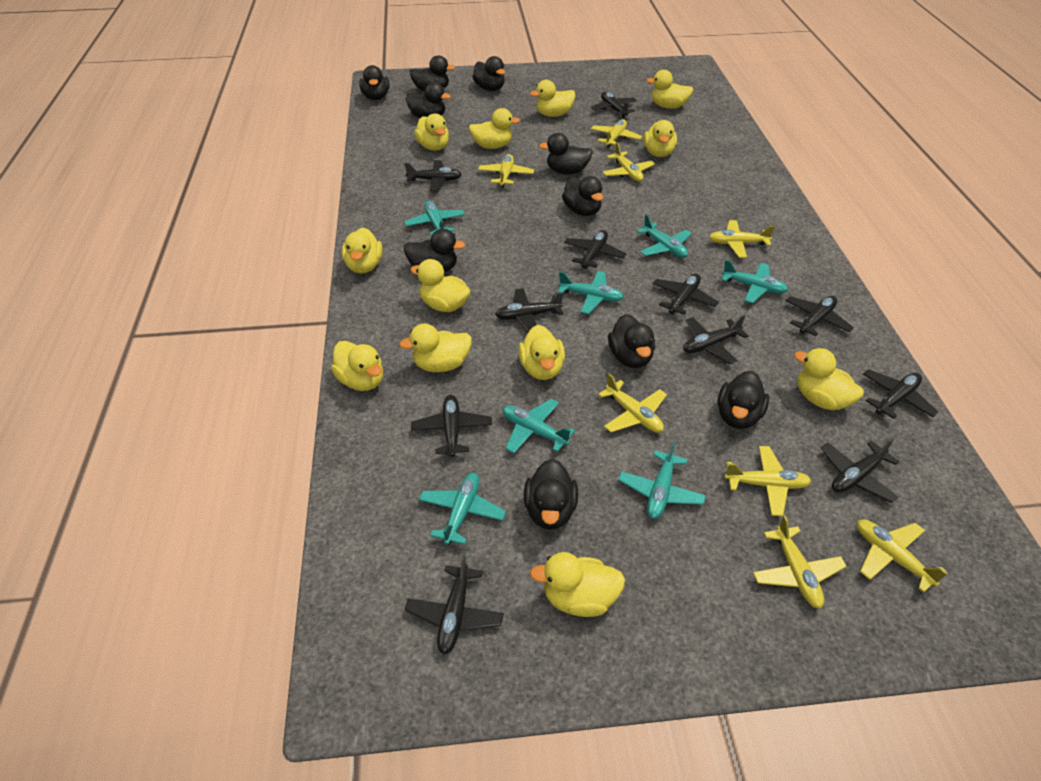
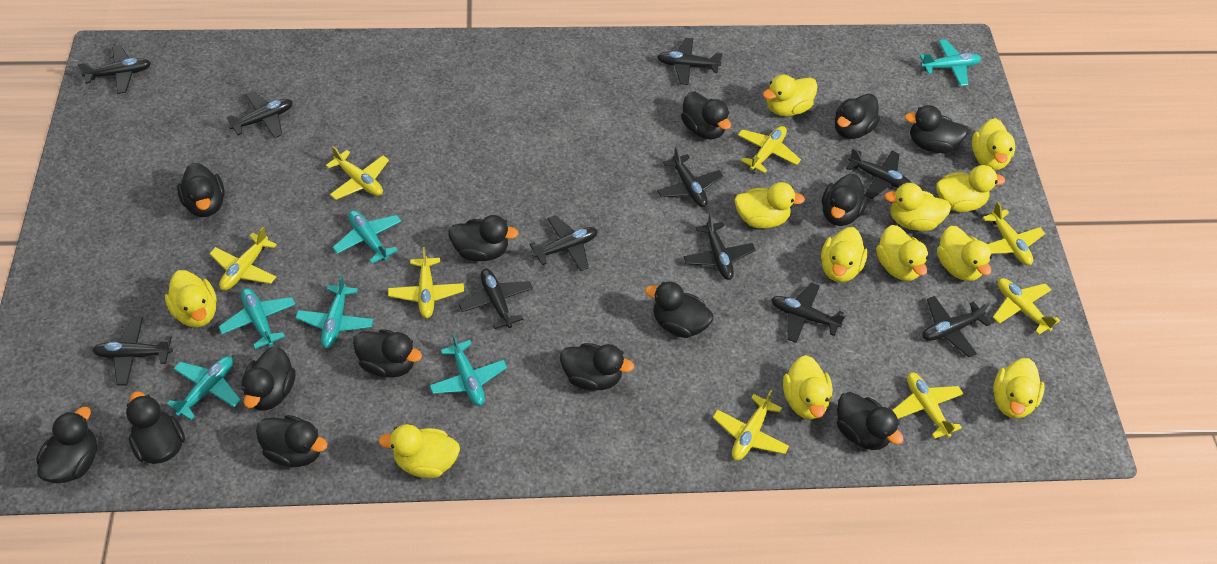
black duck: 10 -> 14
turquoise plane: 7 -> 6

